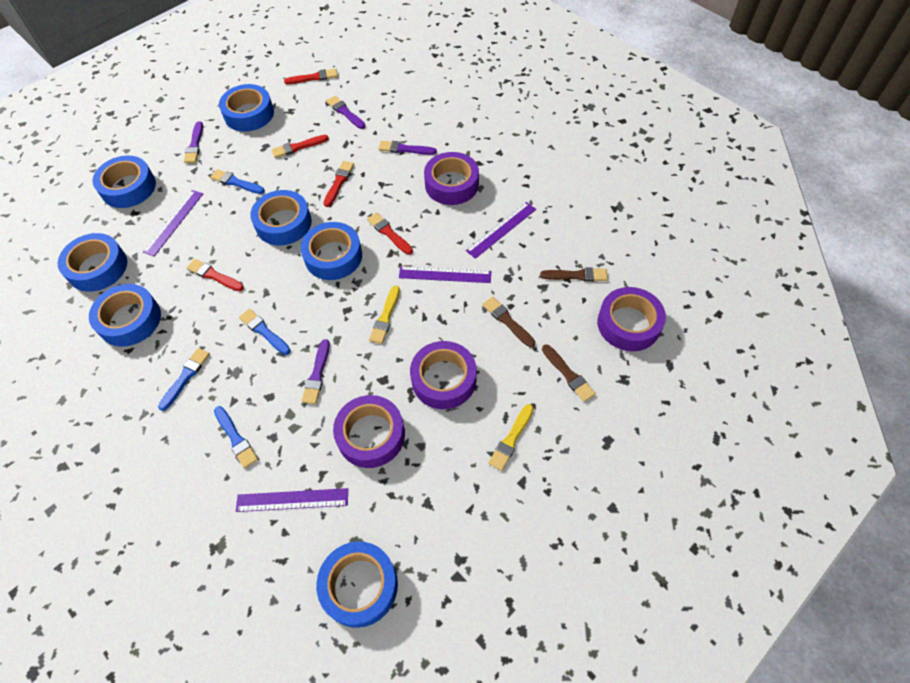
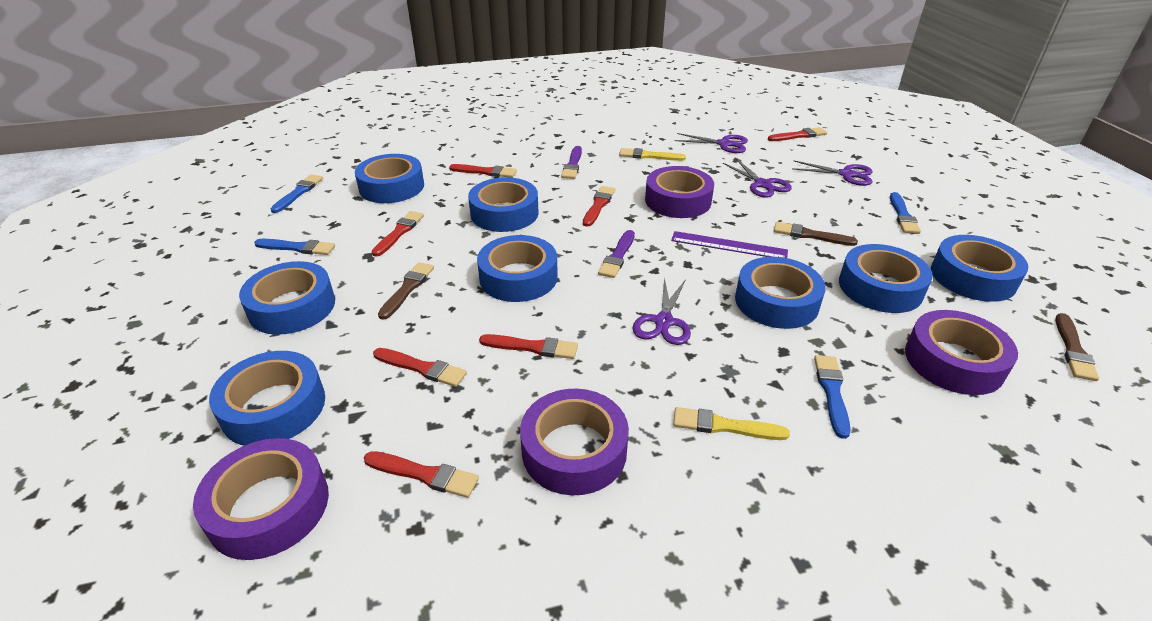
blue tape: 7 -> 8
purple brush: 4 -> 2
purple ruler: 4 -> 1
purple scissors: 0 -> 4
red brush: 5 -> 7

